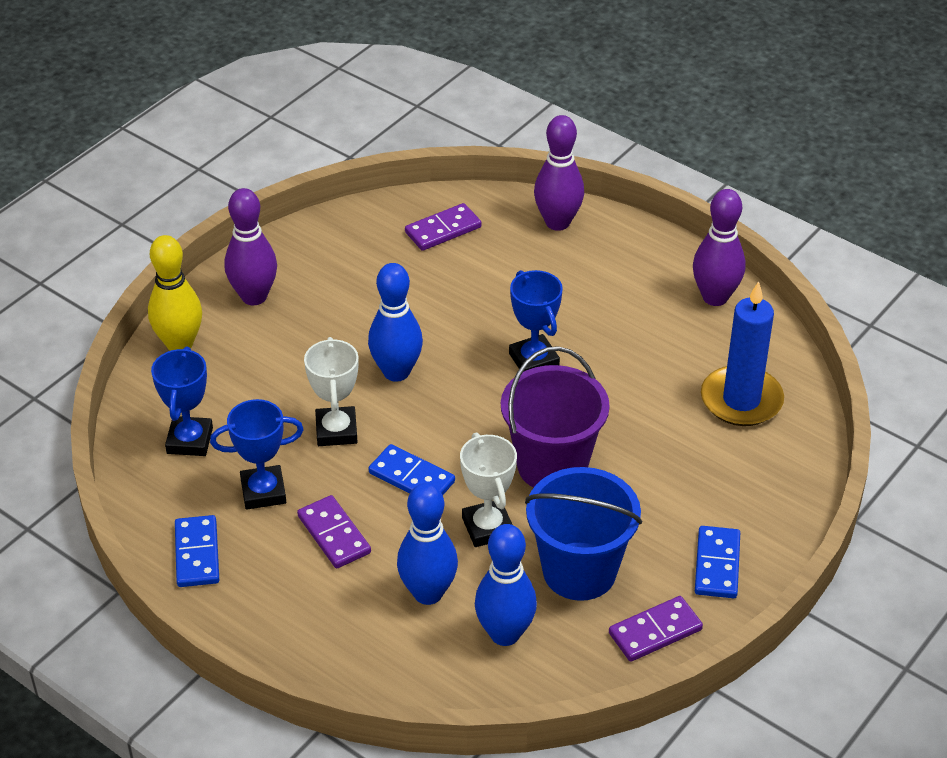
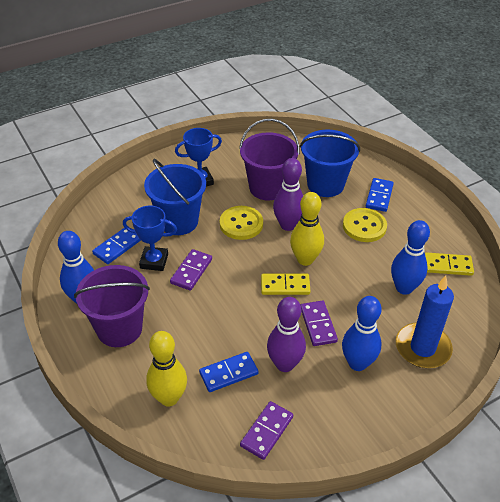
blue bucket: 1 -> 2
blue trophy: 3 -> 2
purple bowling pin: 3 -> 2
purple bucket: 1 -> 2
white trophy: 2 -> 0
yellow bowling pin: 1 -> 2
yellow button: 0 -> 2
yellow domino: 0 -> 2

